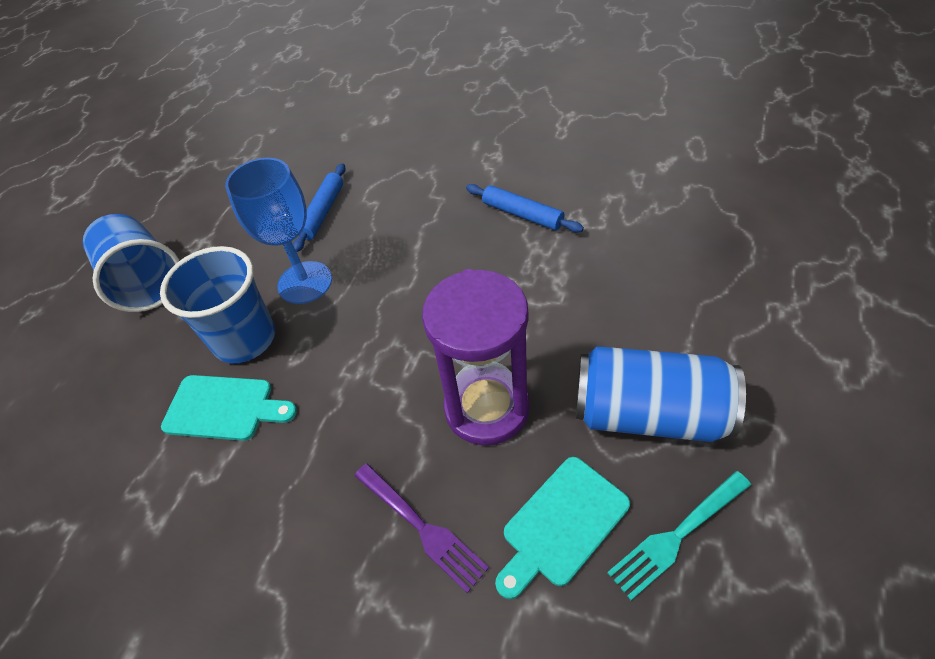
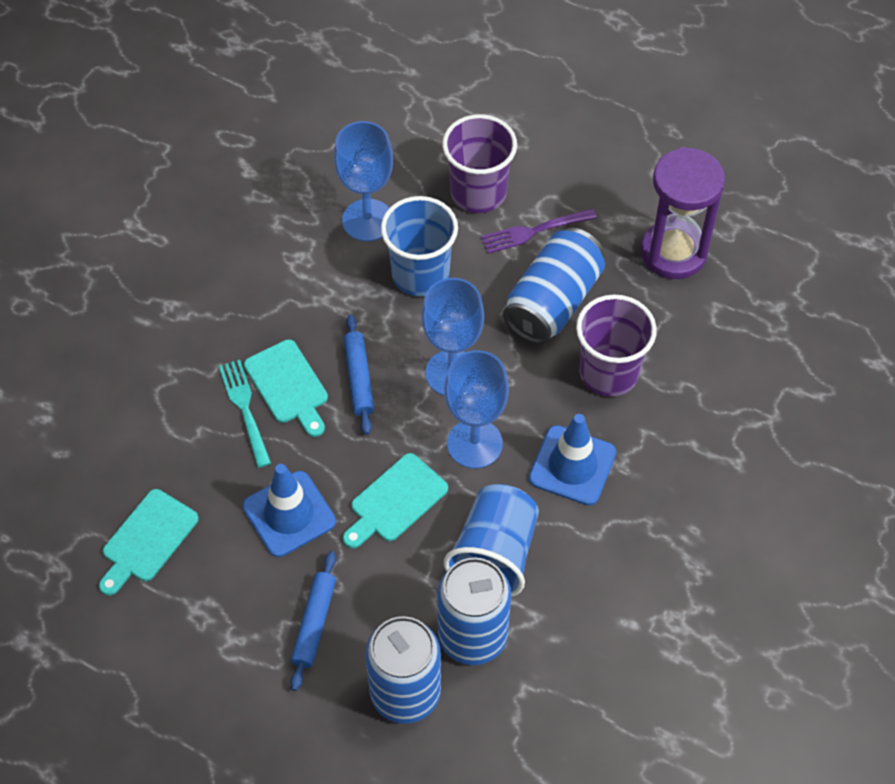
blue can: 1 -> 3
blue goblet: 1 -> 3
blue traffic cone: 0 -> 2
purple cup: 0 -> 2
turquoise cutting board: 2 -> 3

